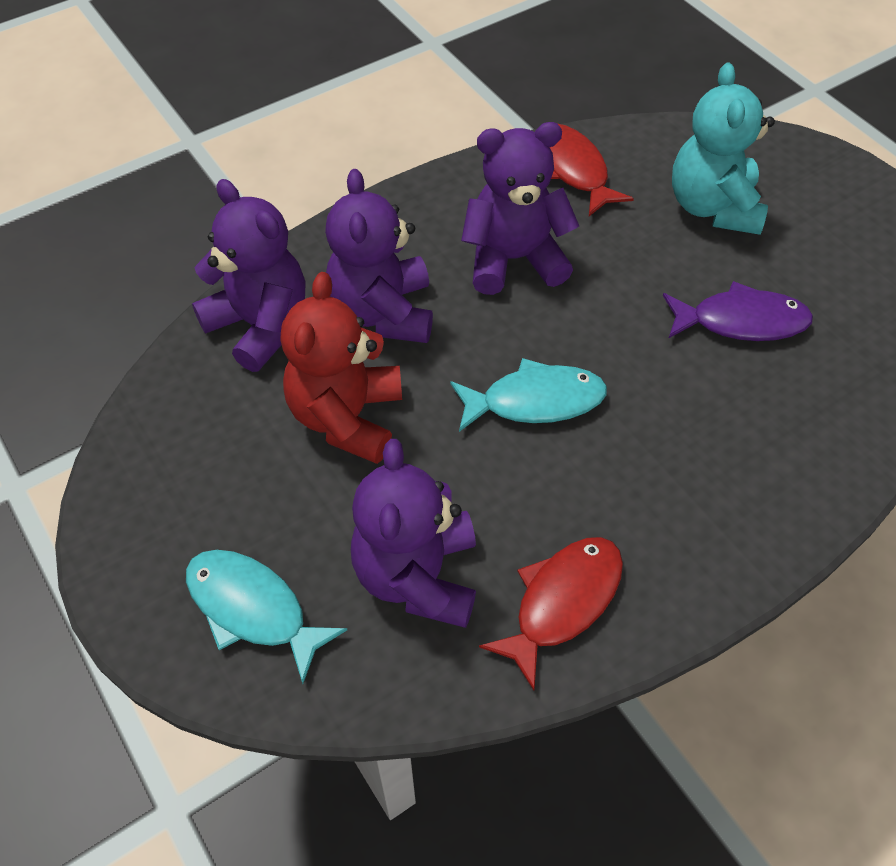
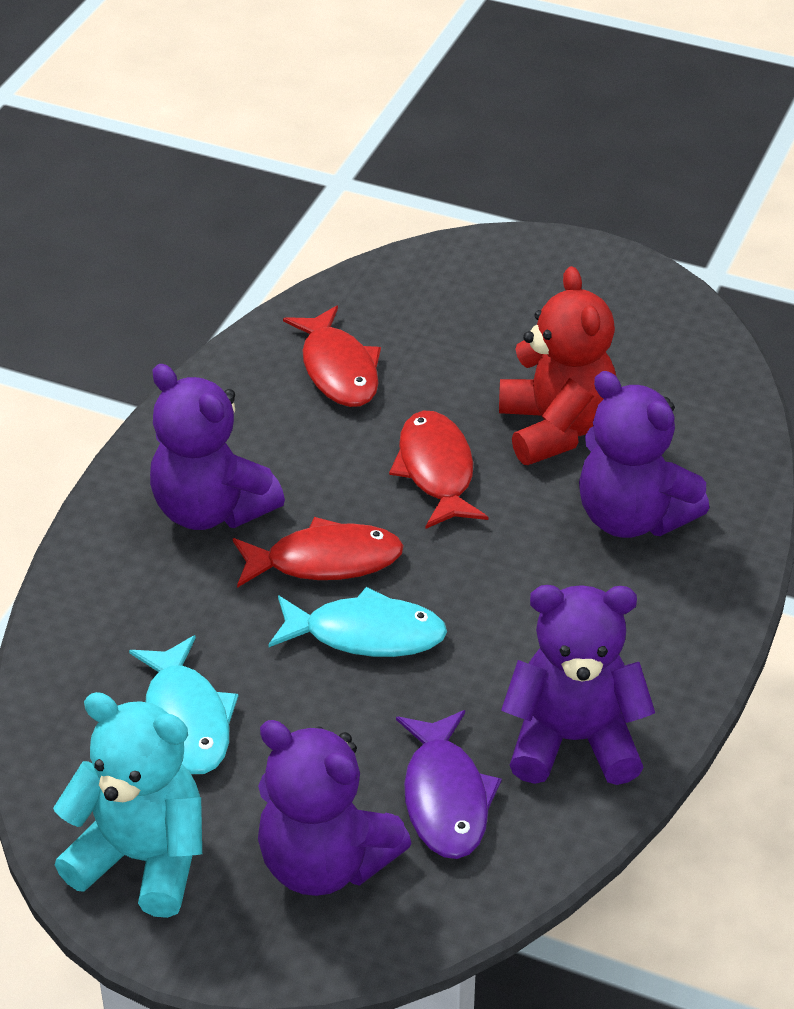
red fish: 2 -> 3

